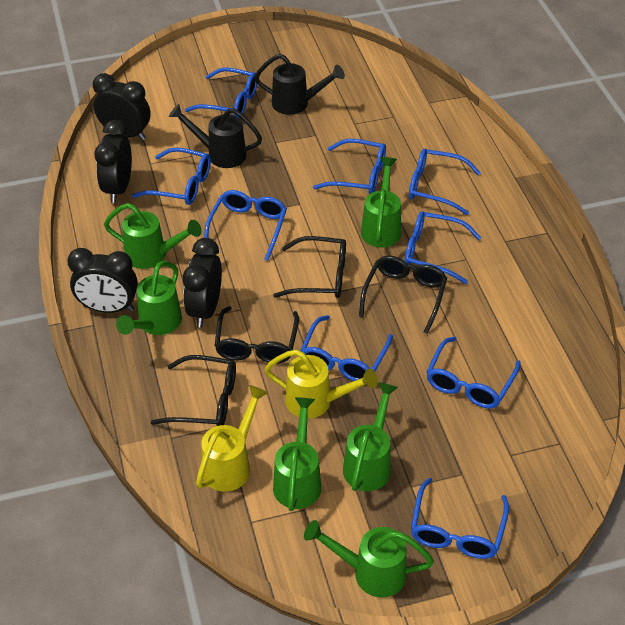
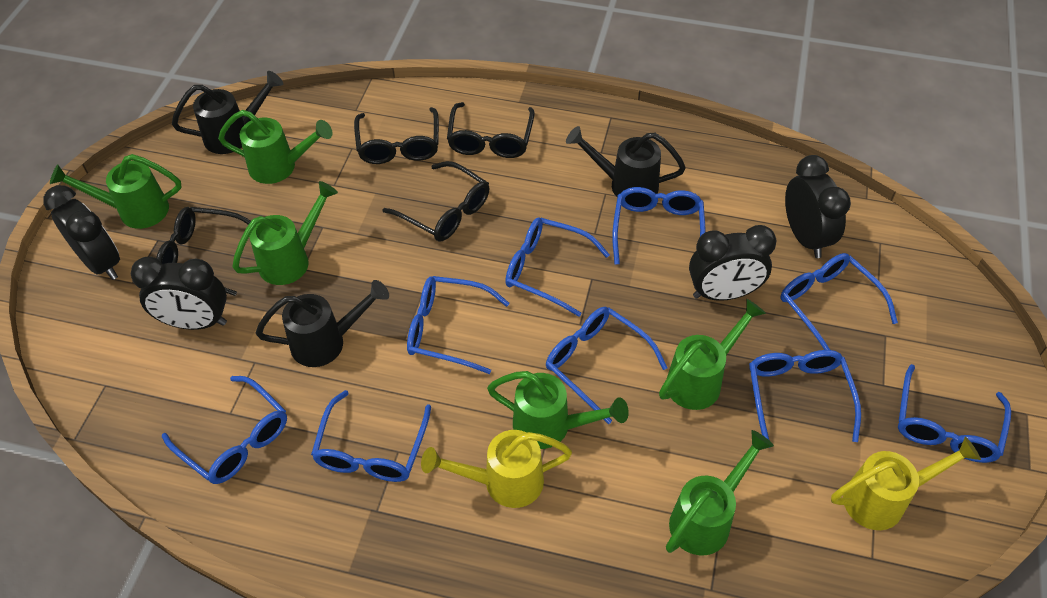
black watering can: 2 -> 3

